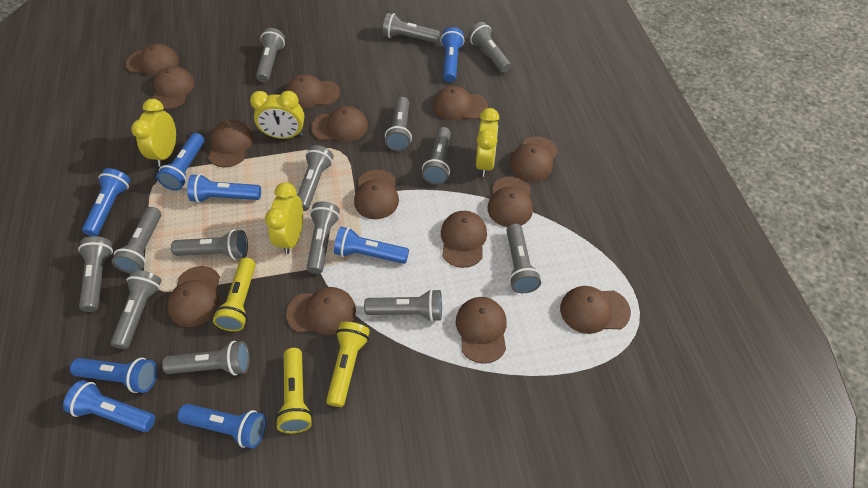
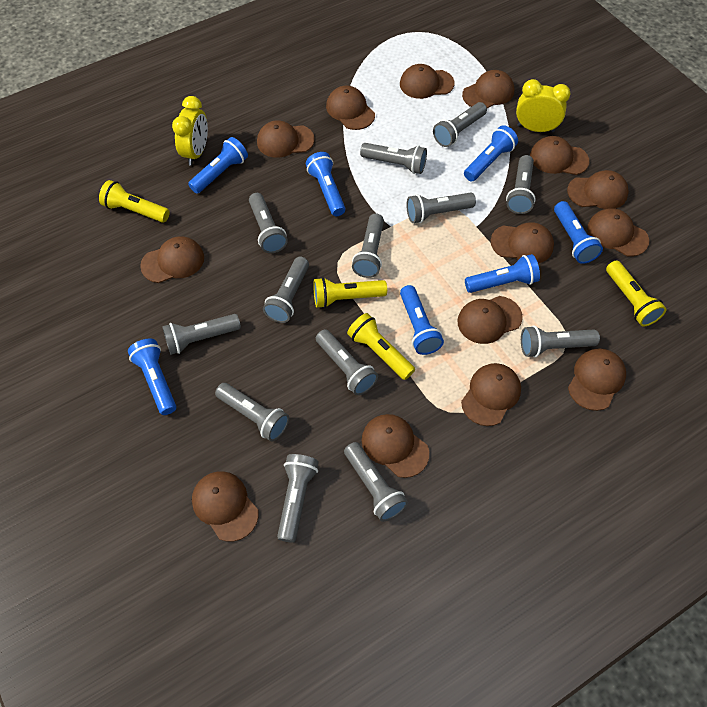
blue flashlight: 8 -> 7
grey flashlight: 14 -> 13
yellow clock: 4 -> 2
yellow flashlight: 3 -> 4

